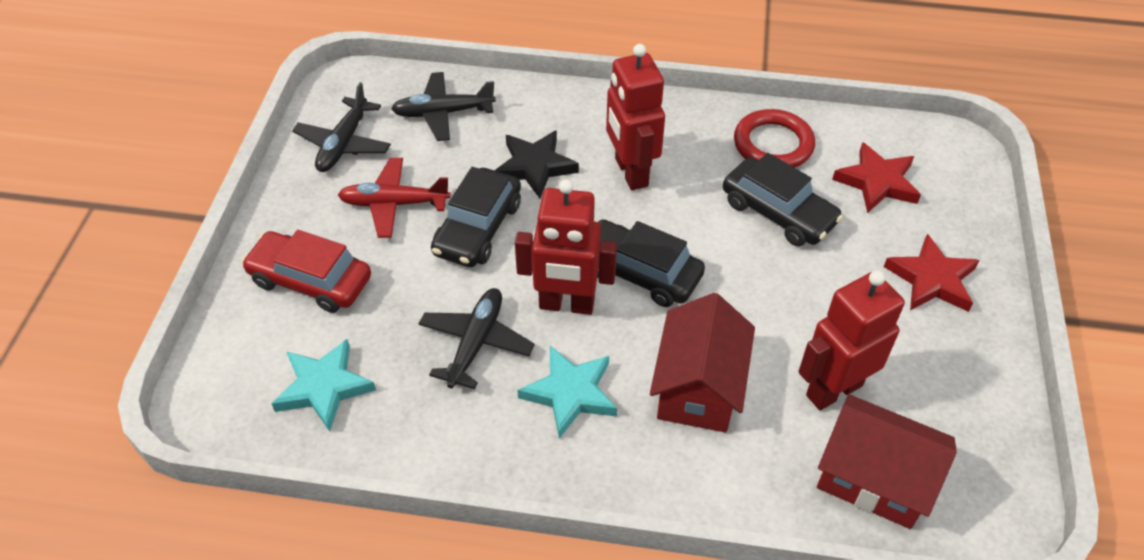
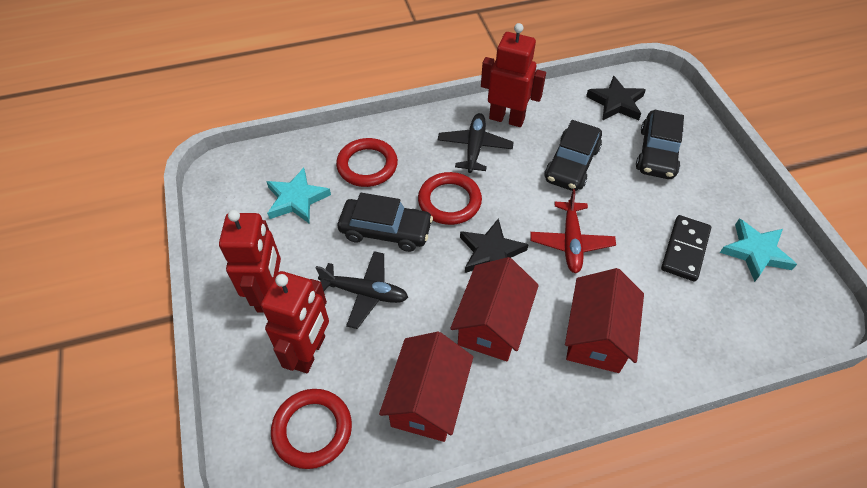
black domino: 0 -> 1
black plane: 3 -> 2
black star: 1 -> 2
red car: 1 -> 0
red house: 2 -> 3
red ring: 1 -> 3
red star: 2 -> 0

